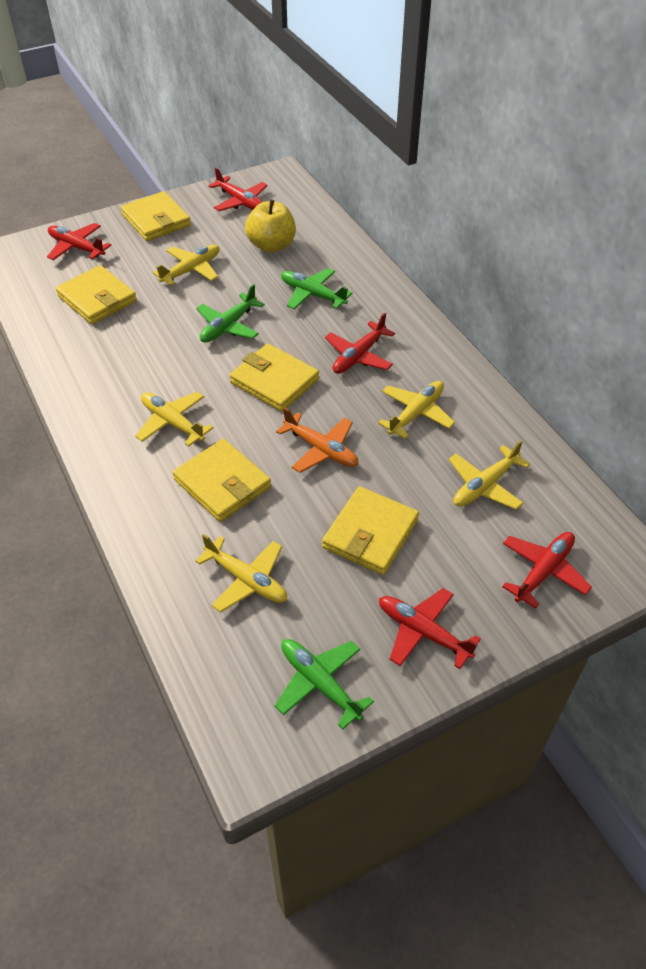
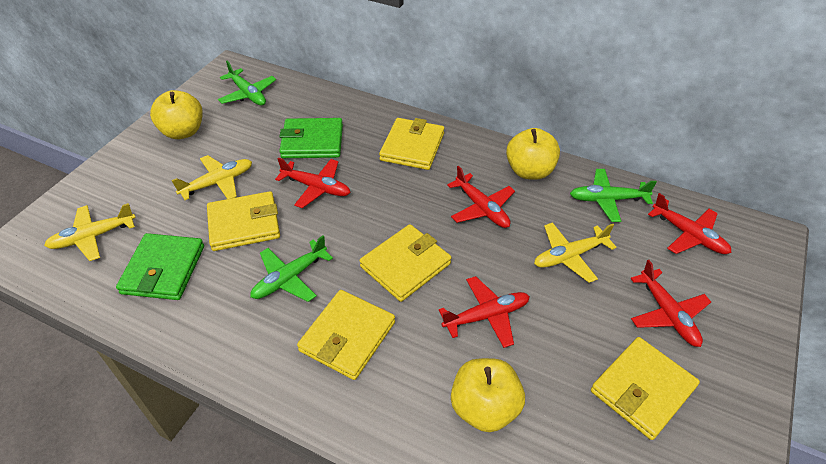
green wallet: 0 -> 2
orange plane: 1 -> 0
yellow apple: 1 -> 3
yellow plane: 5 -> 3

